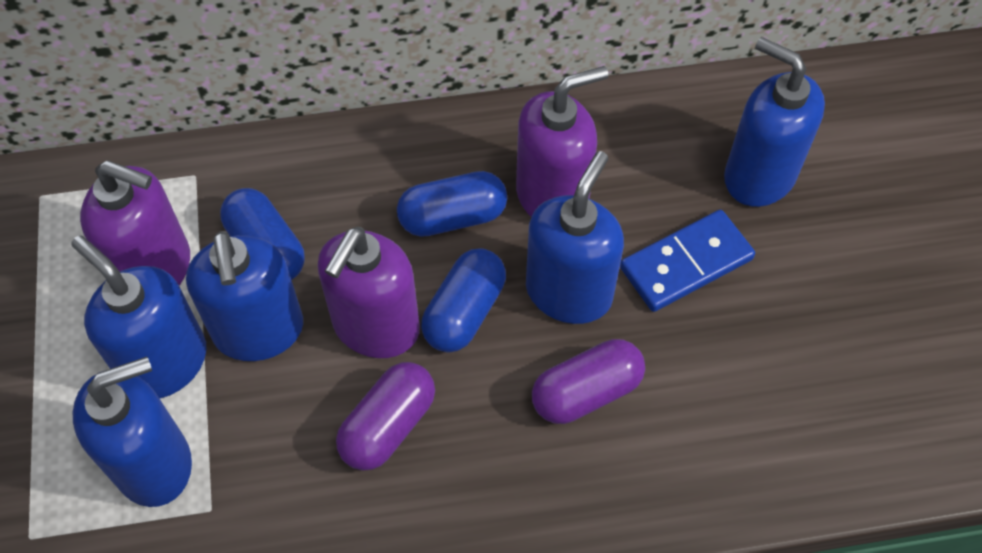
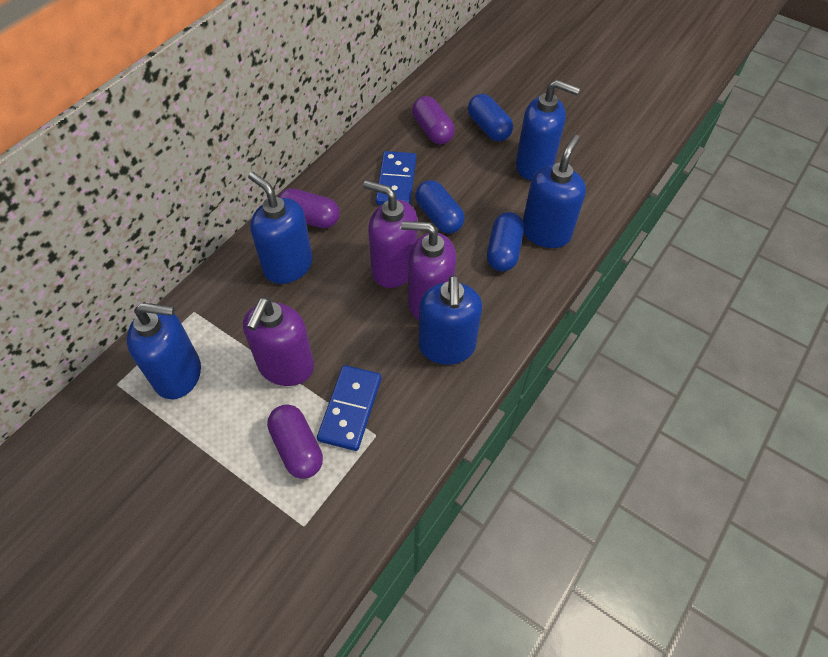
blue domino: 1 -> 2
purple capsule: 2 -> 3

